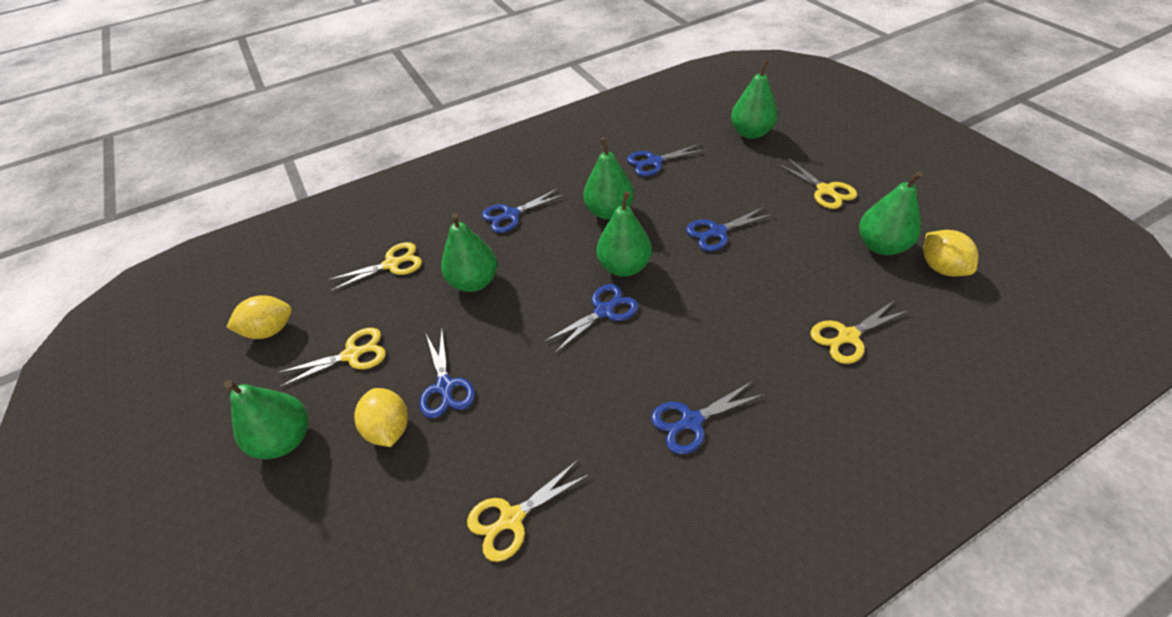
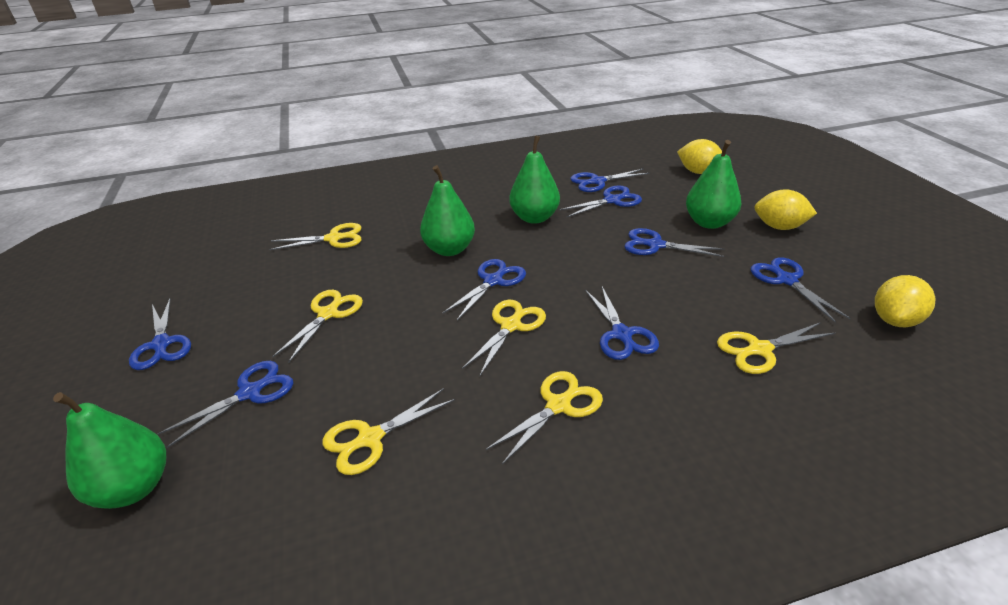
blue scissors: 6 -> 8
green pear: 6 -> 4
yellow scissors: 5 -> 6

